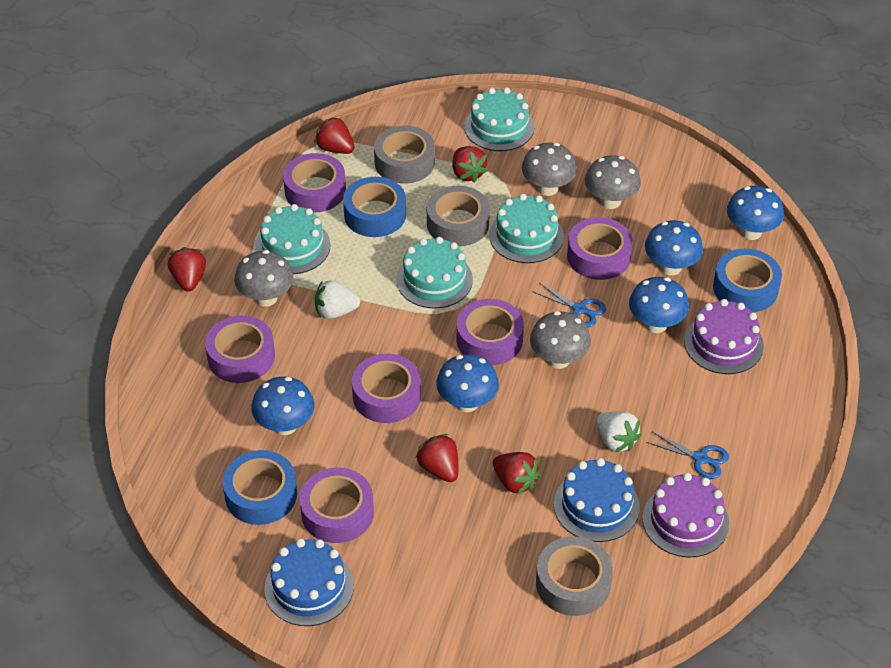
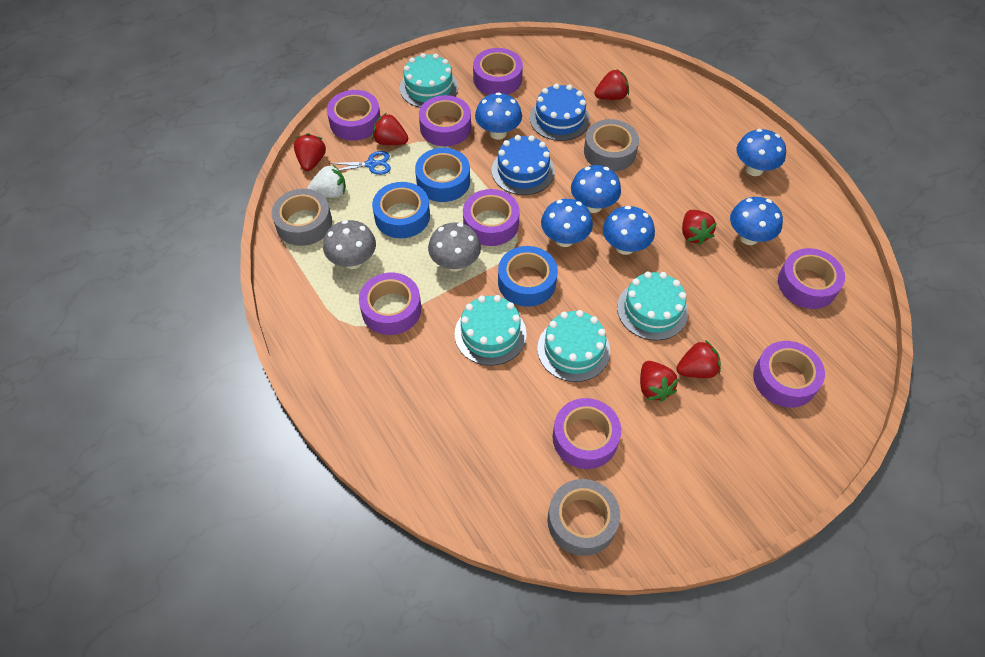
blue mushroom: 5 -> 6
blue scissors: 2 -> 1
grey mushroom: 4 -> 2
purple cake: 2 -> 0
purple tape: 6 -> 8
red strawberry: 5 -> 6
white strawberry: 2 -> 1

